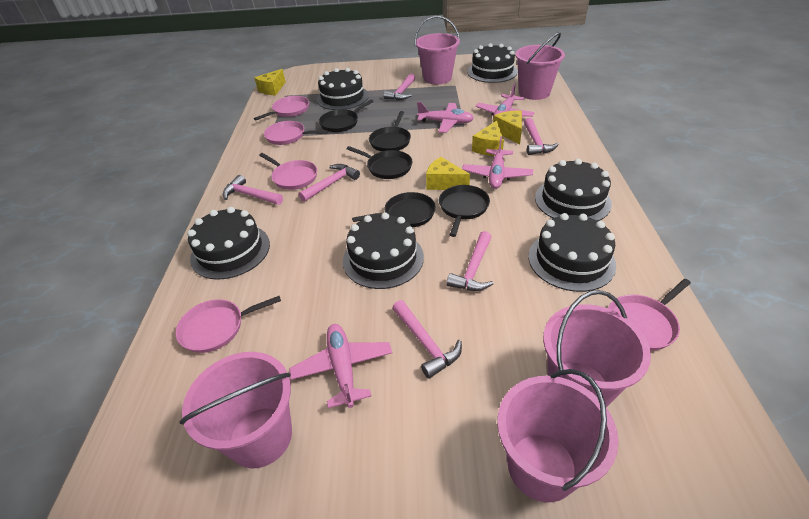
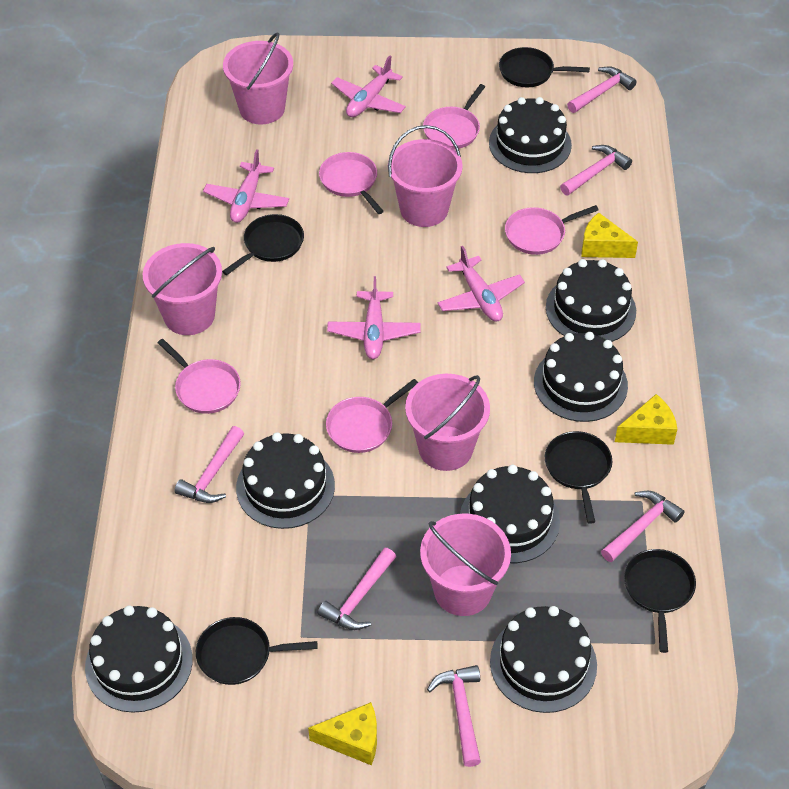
black cake: 6 -> 7
yellow cheese: 4 -> 3

